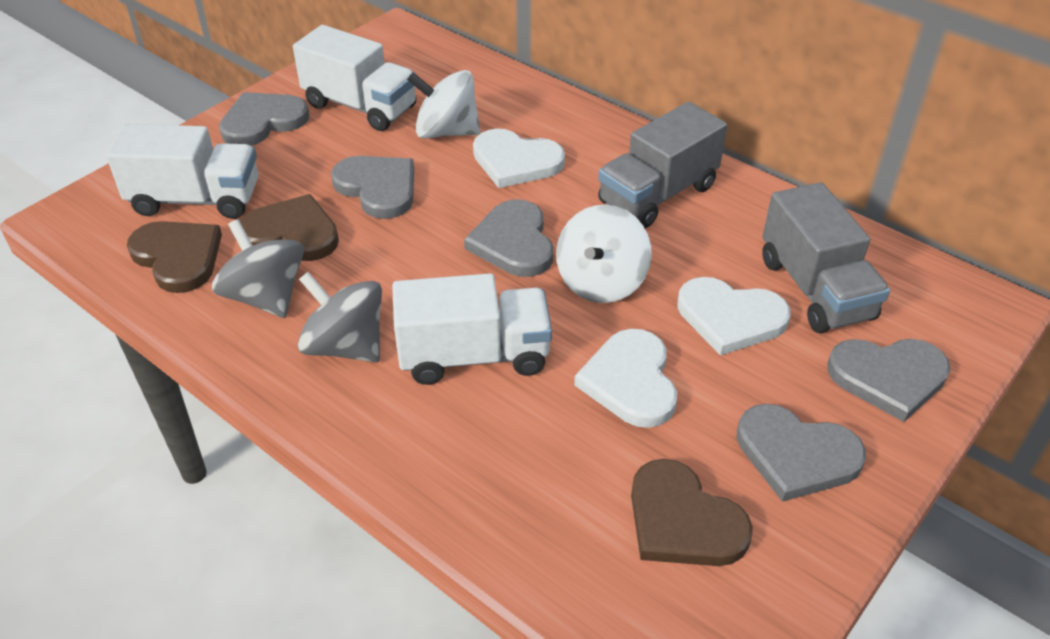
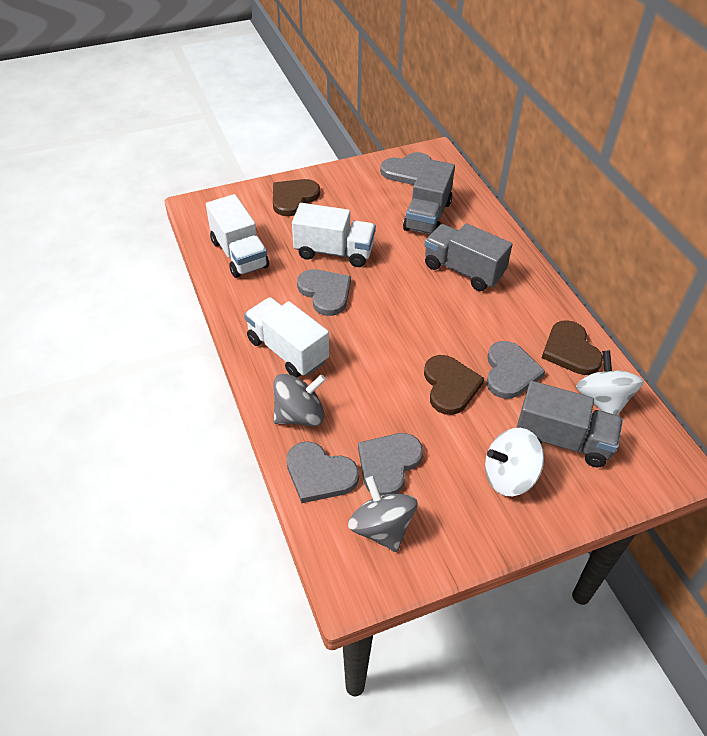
grey truck: 2 -> 3
white heart: 3 -> 0

